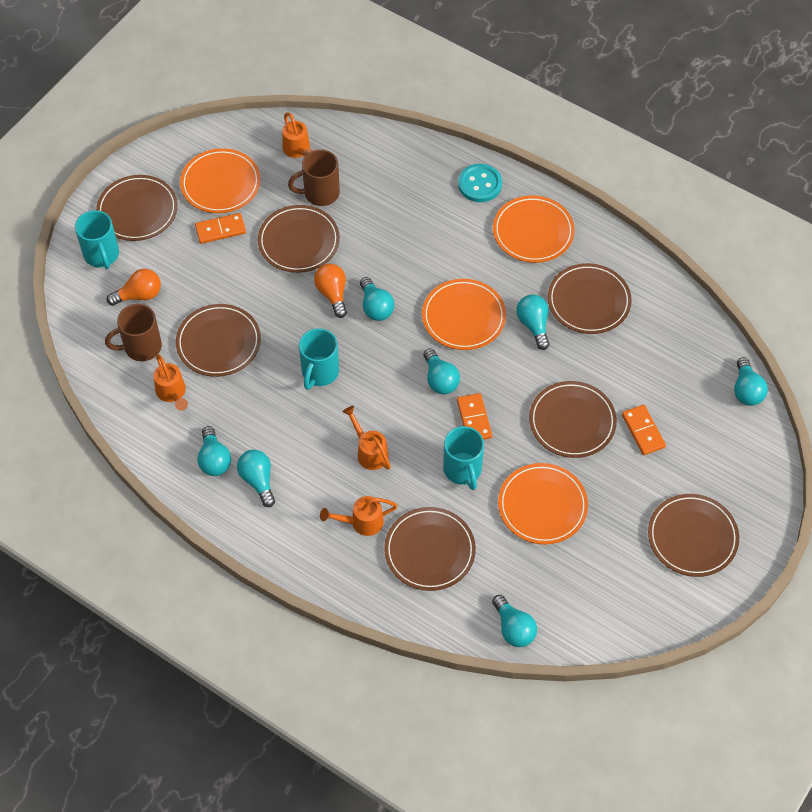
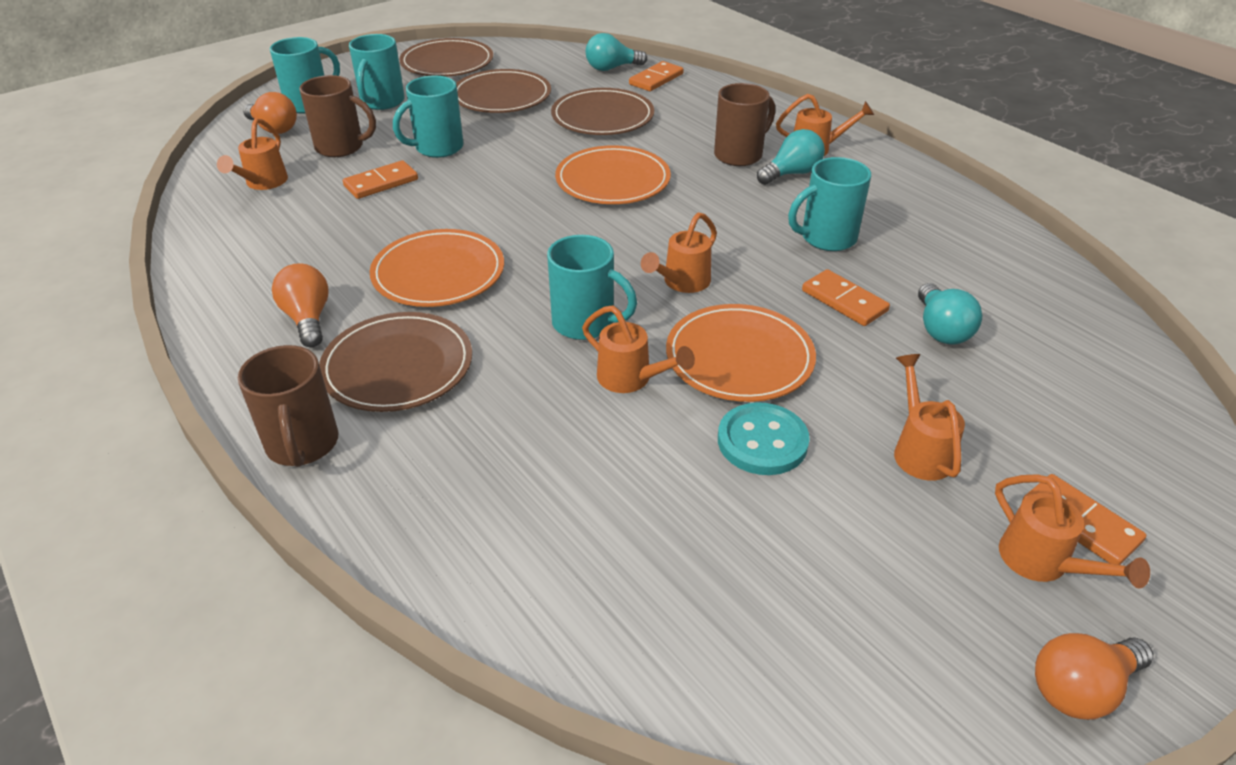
brown mug: 2 -> 3
brown plate: 7 -> 4
orange domino: 3 -> 4
orange light bulb: 2 -> 3
orange plate: 4 -> 3
orange watering can: 4 -> 6
turquoise light bulb: 7 -> 3
turquoise mug: 3 -> 5

